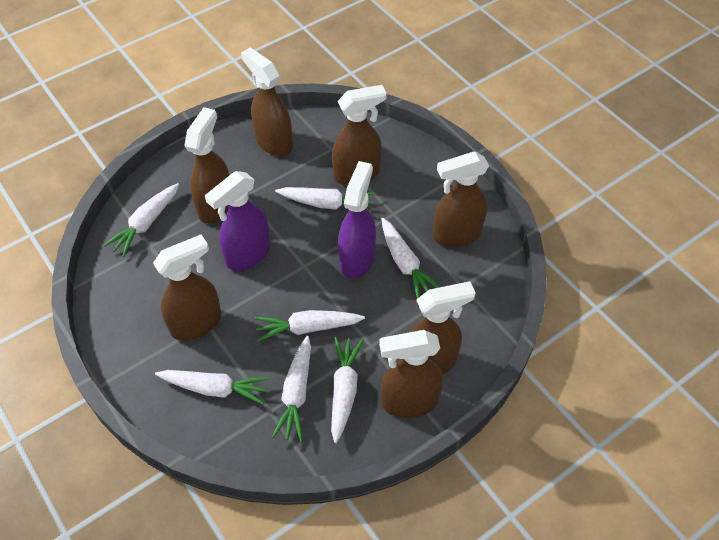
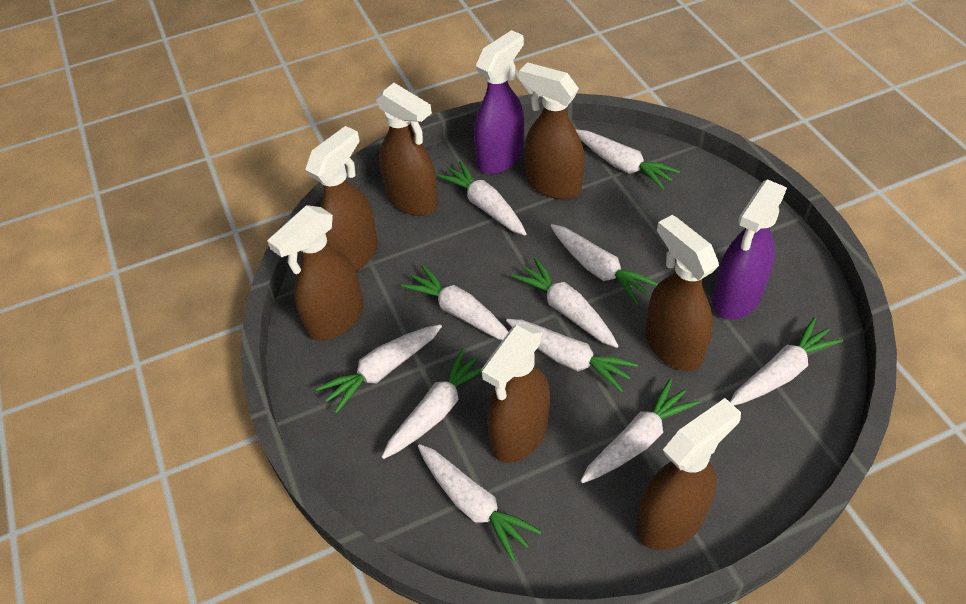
white carrot: 7 -> 11

